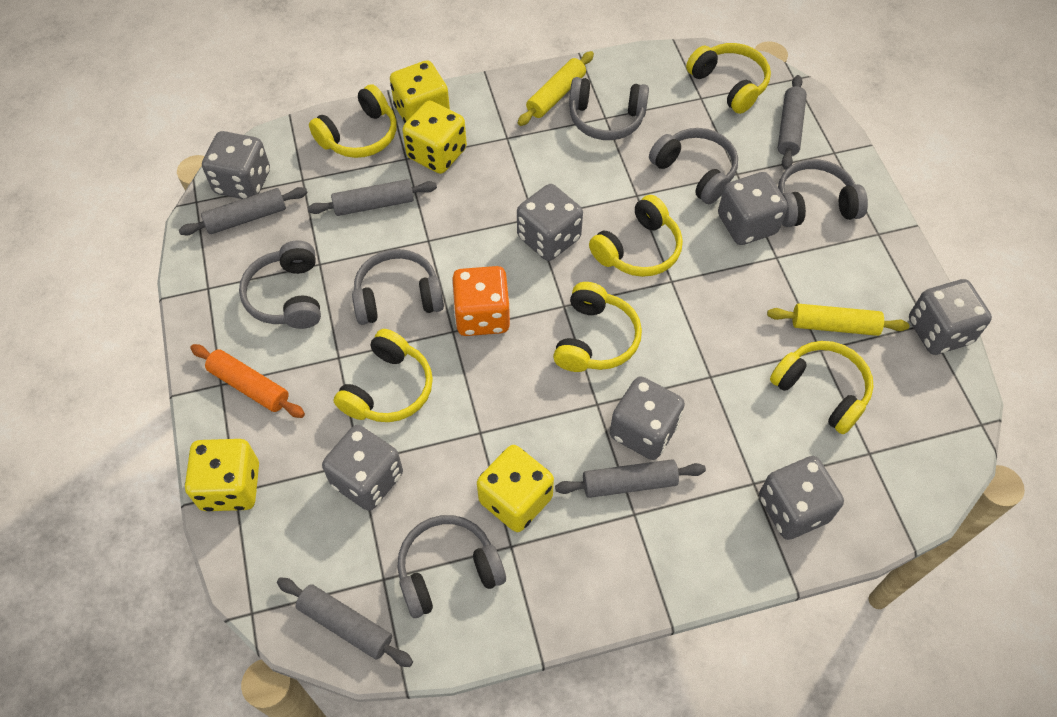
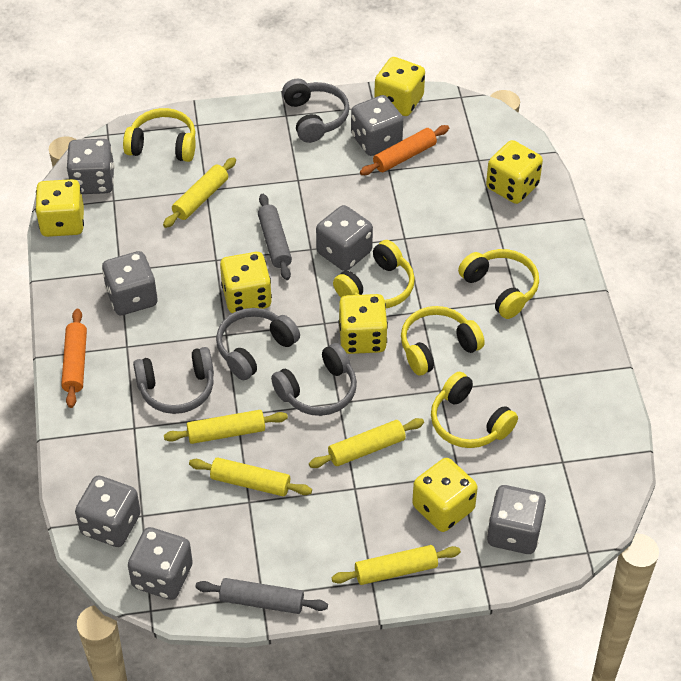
grey headphones: 6 -> 4
grey rolling pin: 5 -> 2
orange dice: 1 -> 0
orange rolling pin: 1 -> 2
yellow dice: 4 -> 6
yellow headphones: 6 -> 5
yellow rolling pin: 2 -> 5

